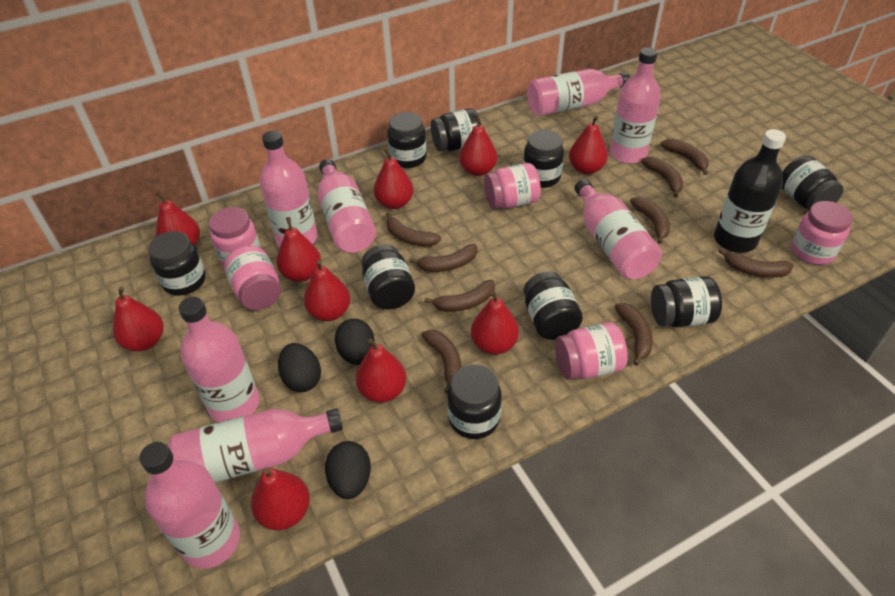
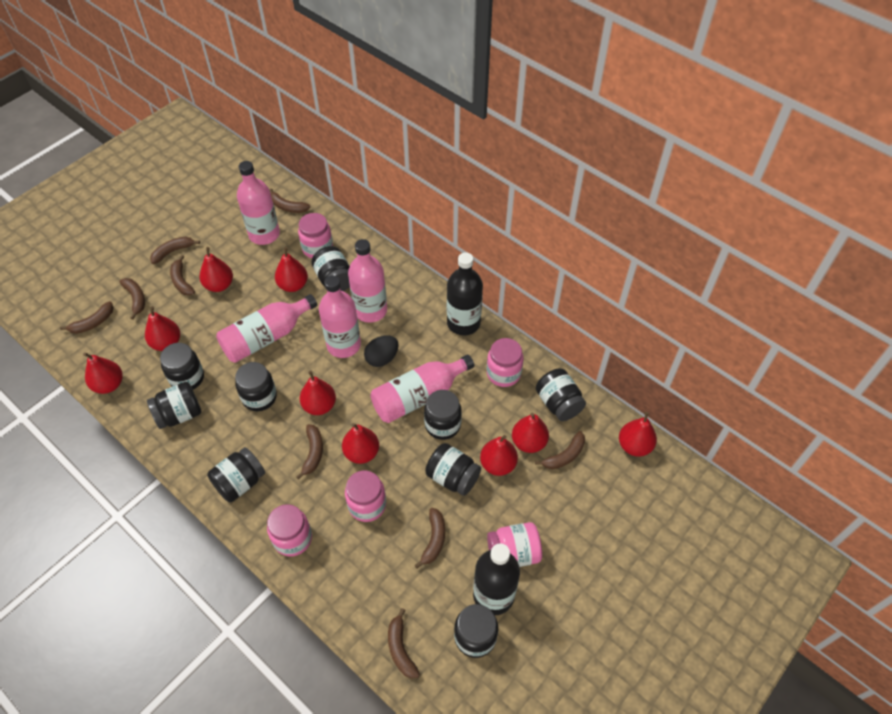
black bottle: 1 -> 2
black egg: 3 -> 1
pink bottle: 8 -> 5
red pear: 10 -> 9

